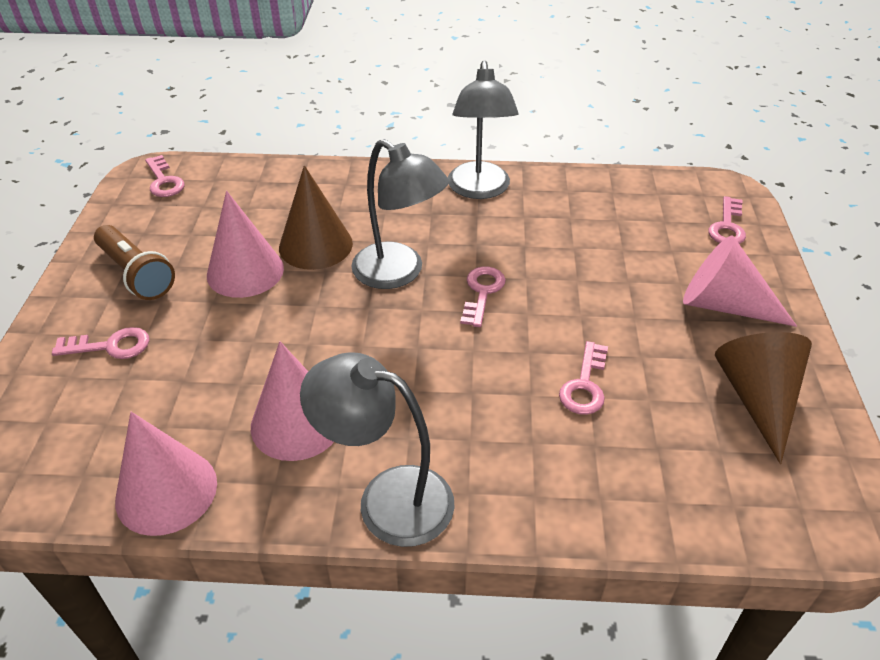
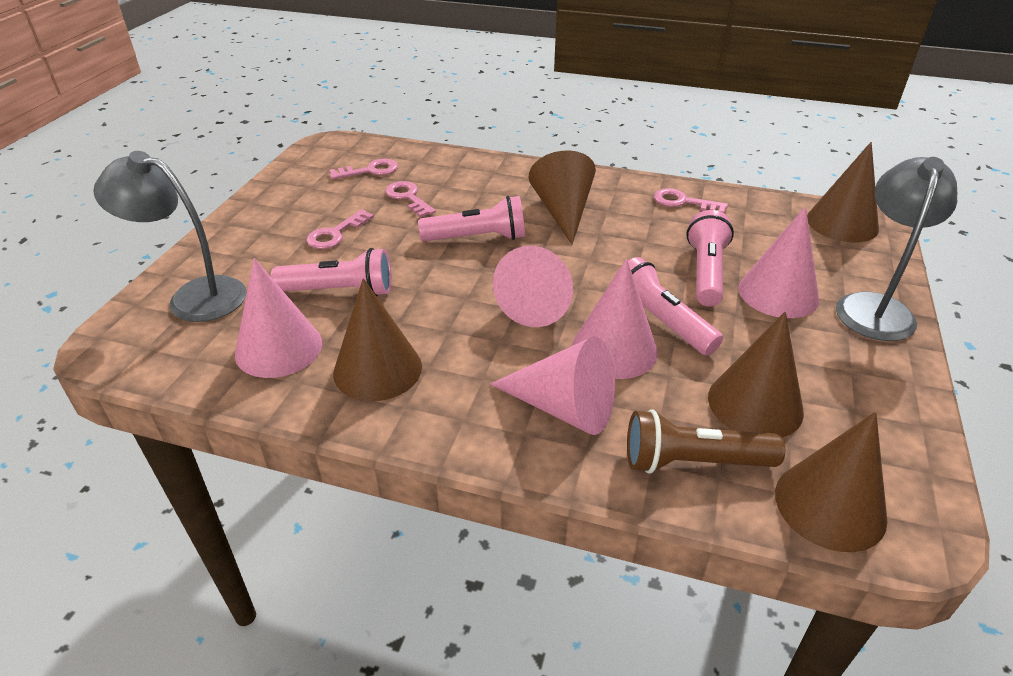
brown cone: 2 -> 5
grey lamp: 3 -> 2
pink cone: 4 -> 5
pink flashlight: 0 -> 4
pink key: 5 -> 4

